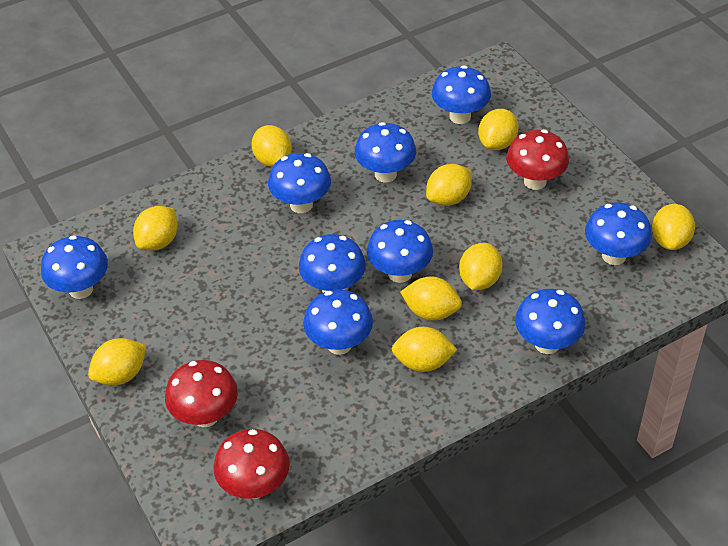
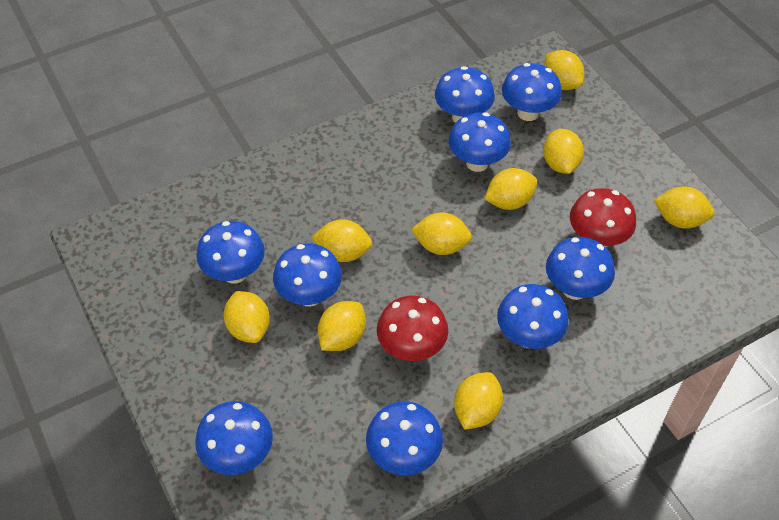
red mushroom: 3 -> 2

